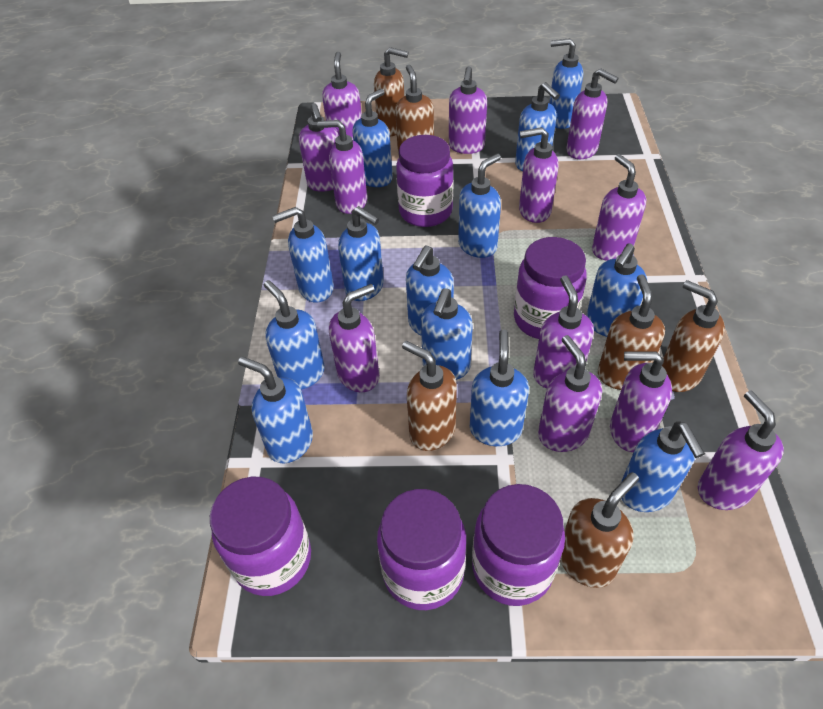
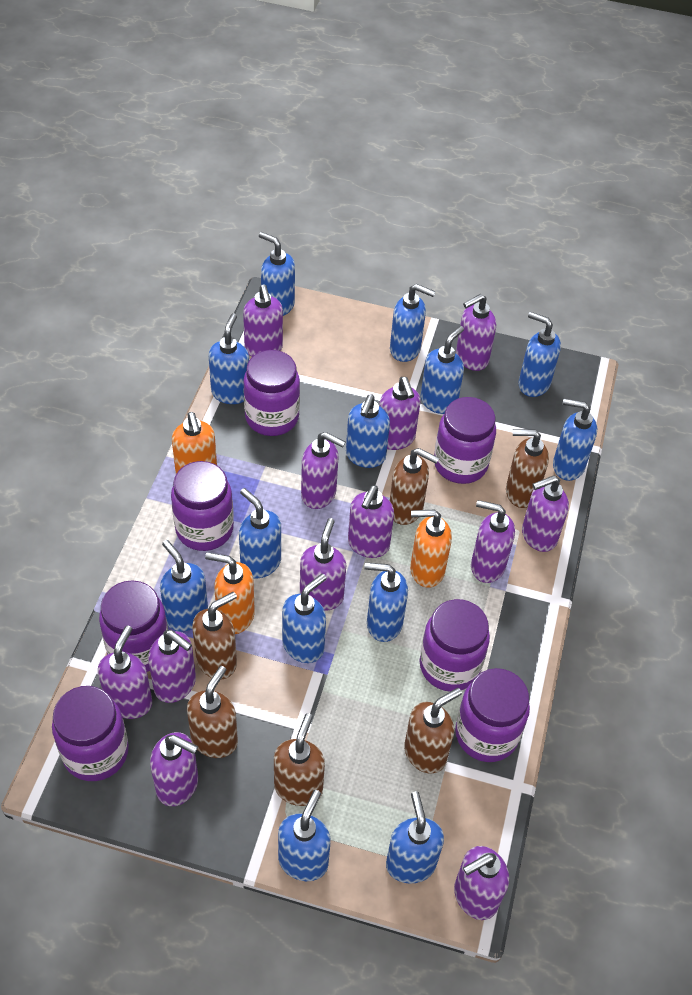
orange soap dispenser: 0 -> 3
purple jar: 5 -> 7

